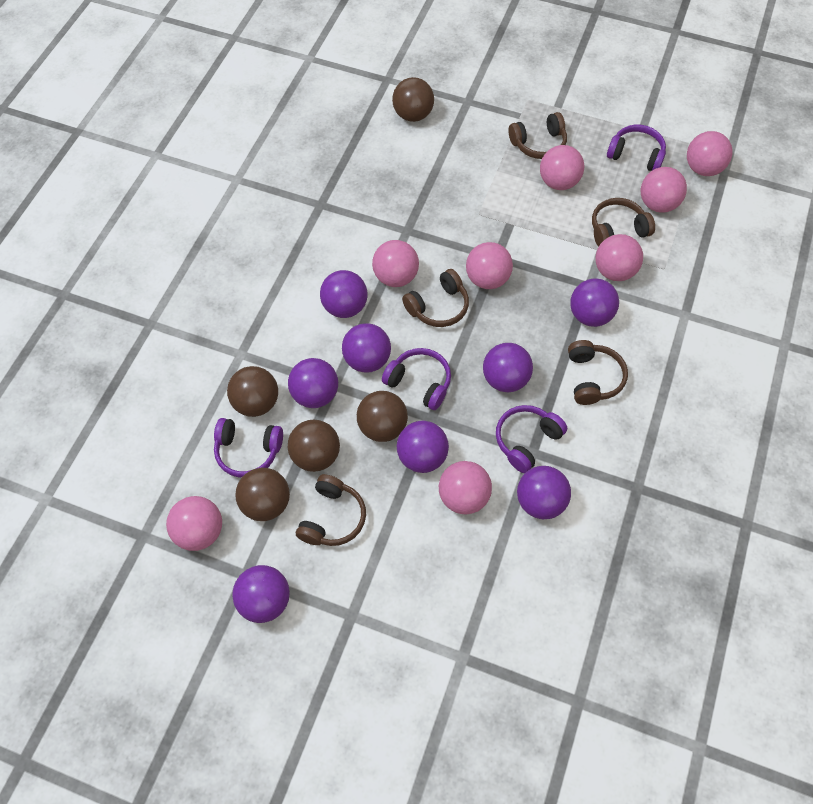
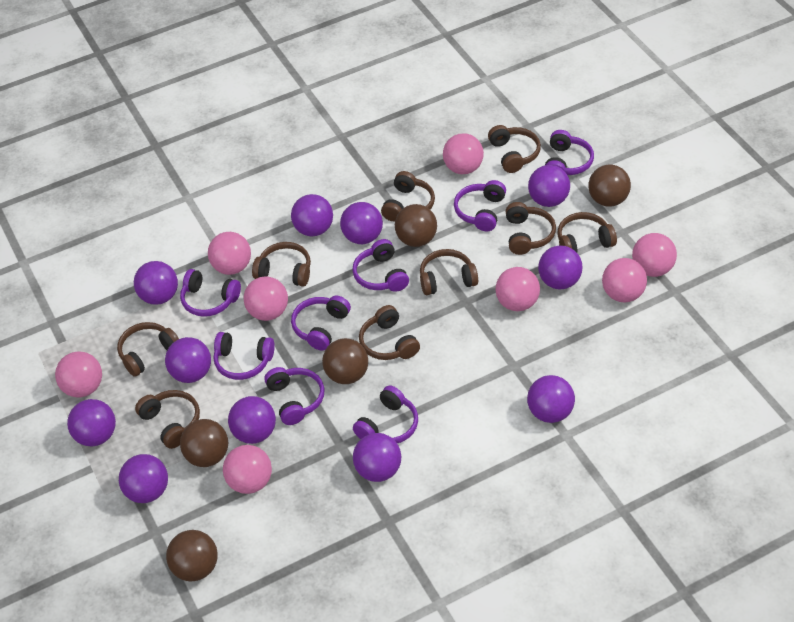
brown headphones: 5 -> 9
purple ball: 8 -> 11
purple headphones: 4 -> 8

